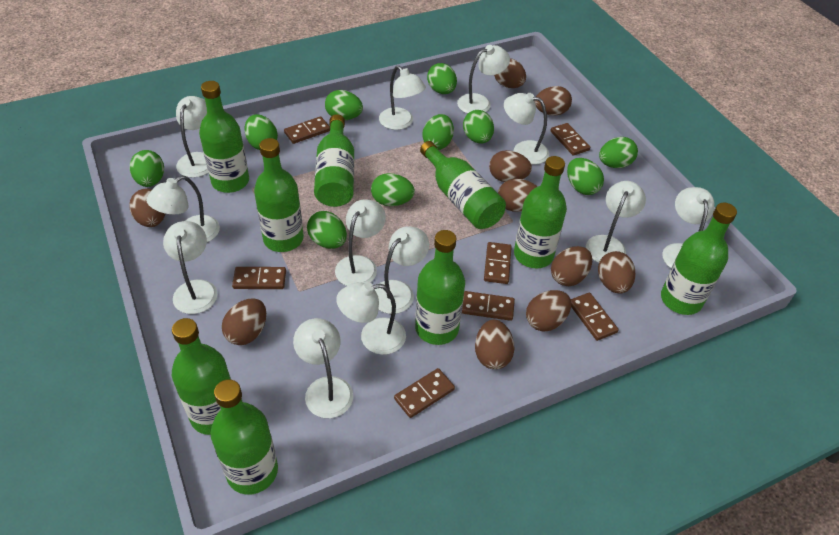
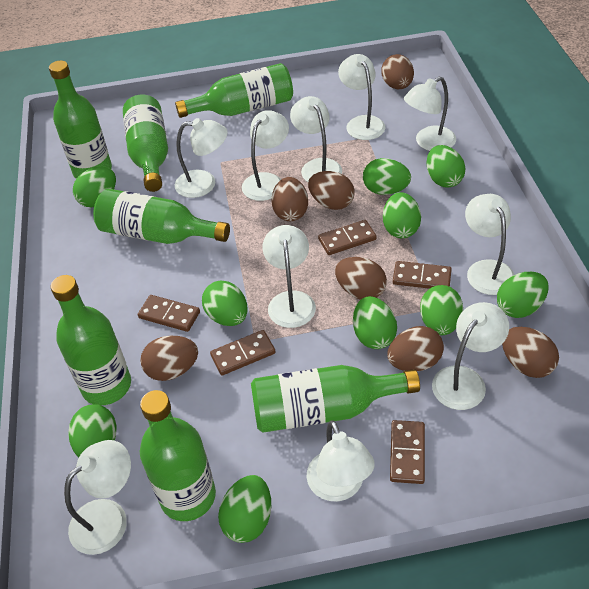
brown domino: 7 -> 5
brown egg: 10 -> 7
green bottle: 9 -> 7
white lamp: 12 -> 10

